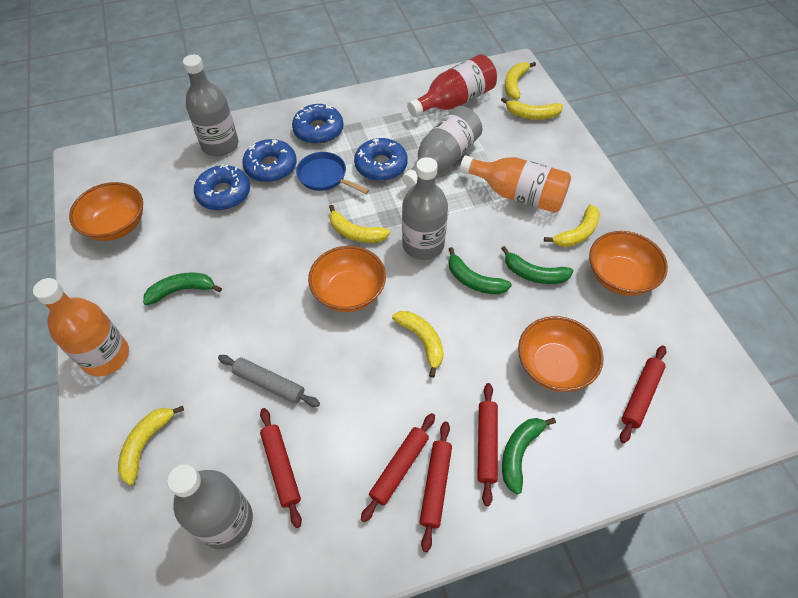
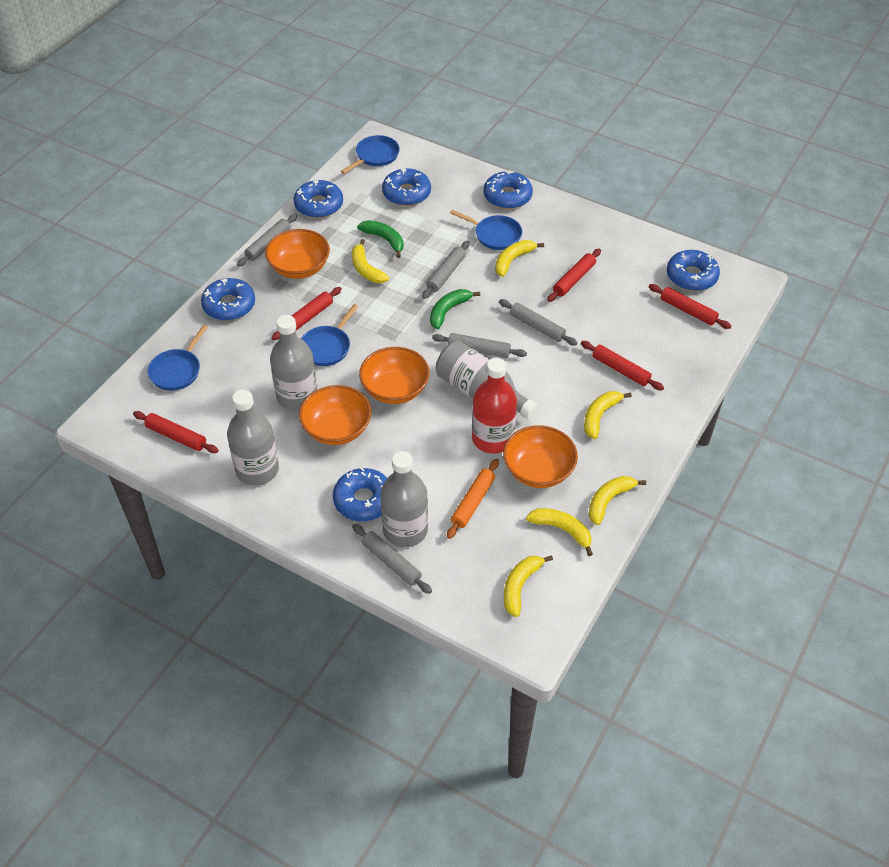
blue donut: 4 -> 6
blue pan: 1 -> 4
green banana: 4 -> 2
grey rolling pin: 1 -> 5
orange bottle: 2 -> 0
orange rolling pin: 0 -> 1

